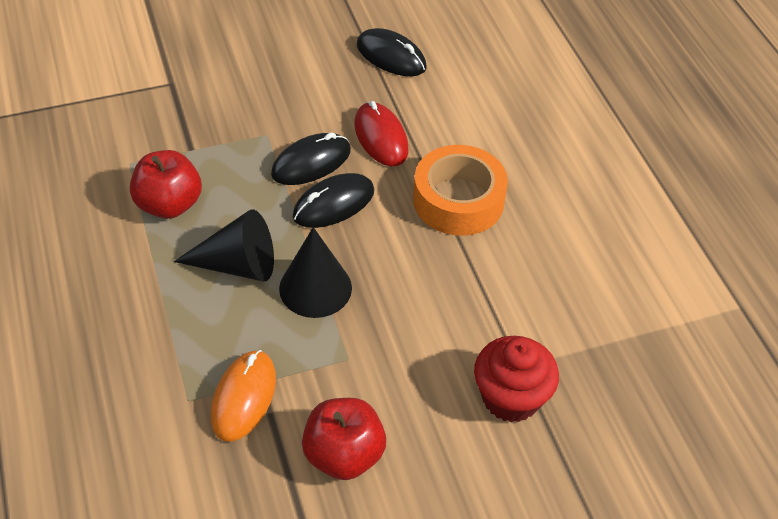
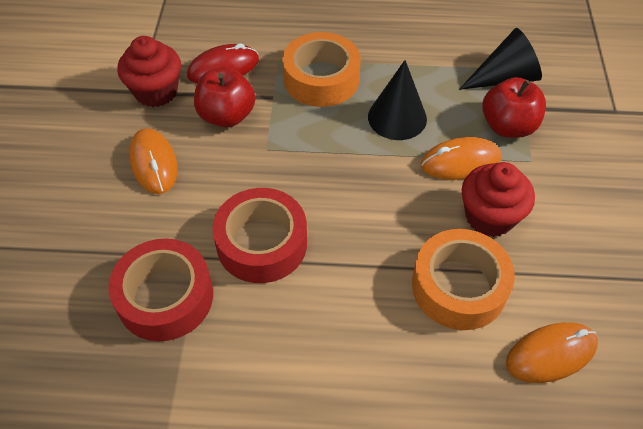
black mouse: 3 -> 0
orange mouse: 1 -> 3
orange tape: 1 -> 2
red cupcake: 1 -> 2
red tape: 0 -> 2

